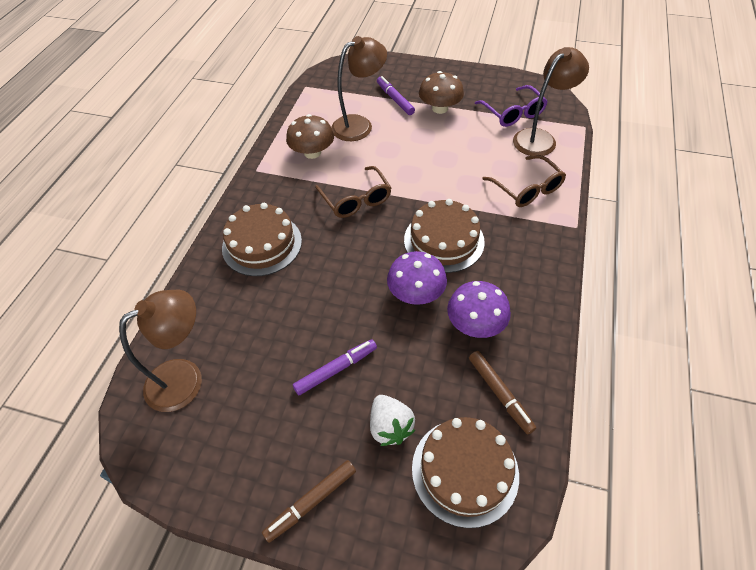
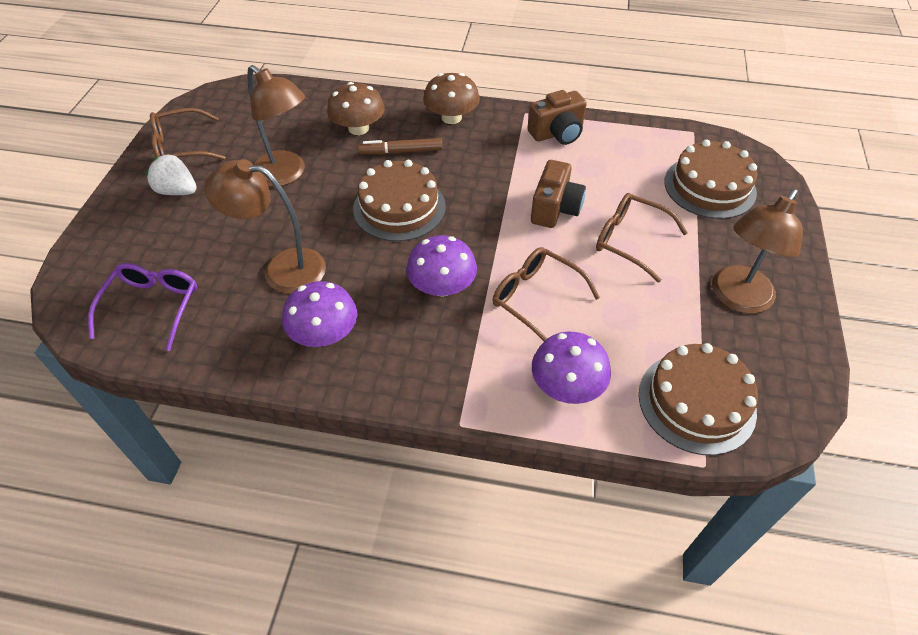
brown camera: 0 -> 2
brown glasses: 2 -> 3
brown marker: 2 -> 1
purple marker: 2 -> 0
purple mushroom: 2 -> 3

